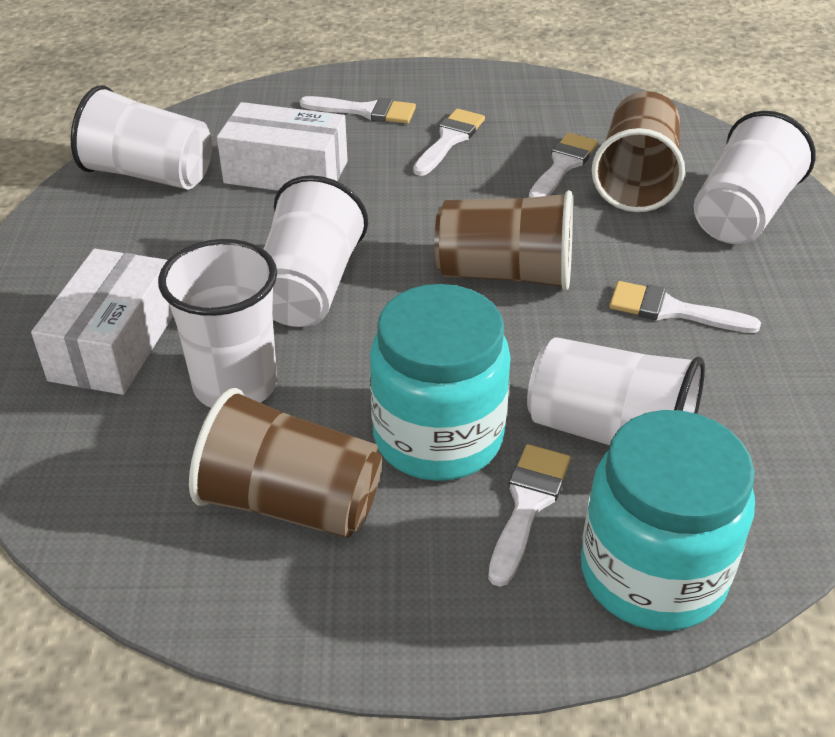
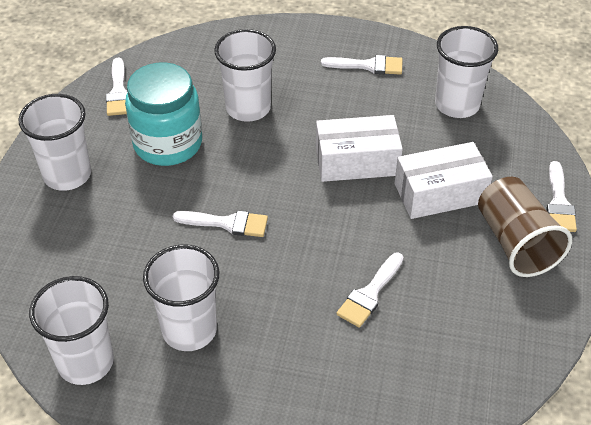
brown cup: 3 -> 1
turquoise jar: 2 -> 1

